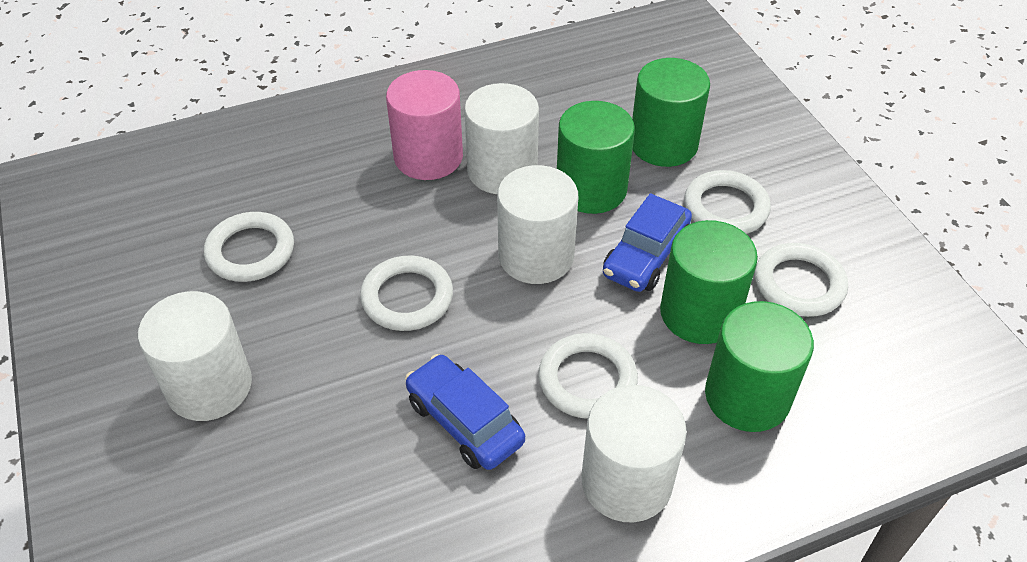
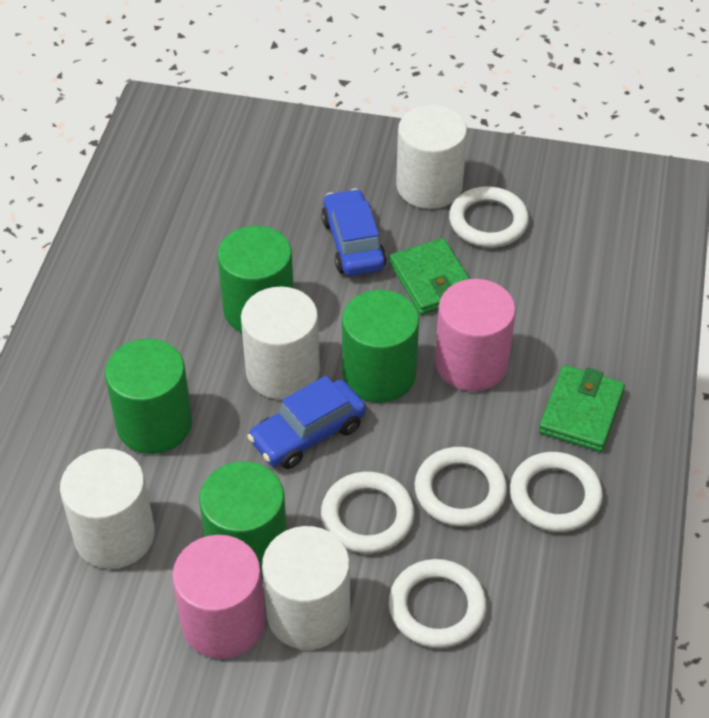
green wallet: 0 -> 2
pink cylinder: 1 -> 2

